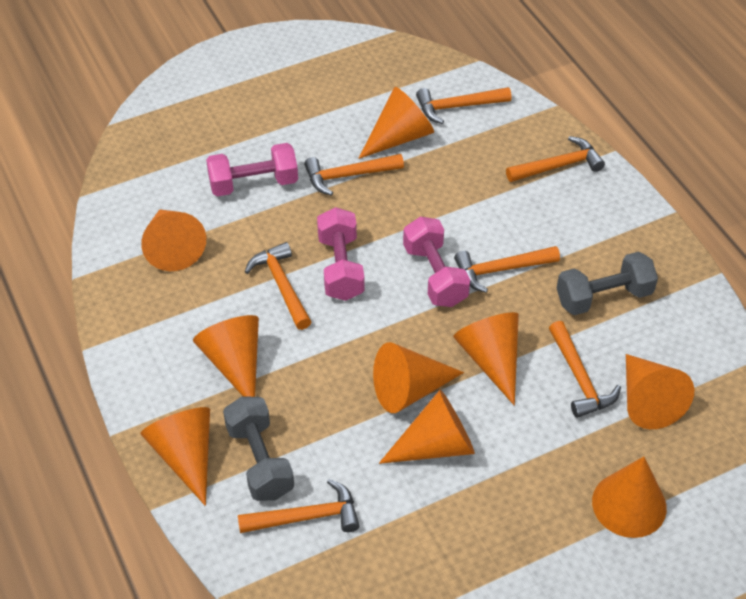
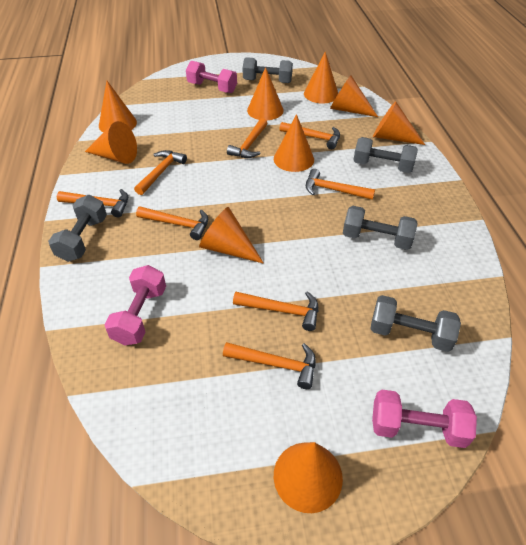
grey dumbbell: 2 -> 5
orange hammer: 7 -> 8

